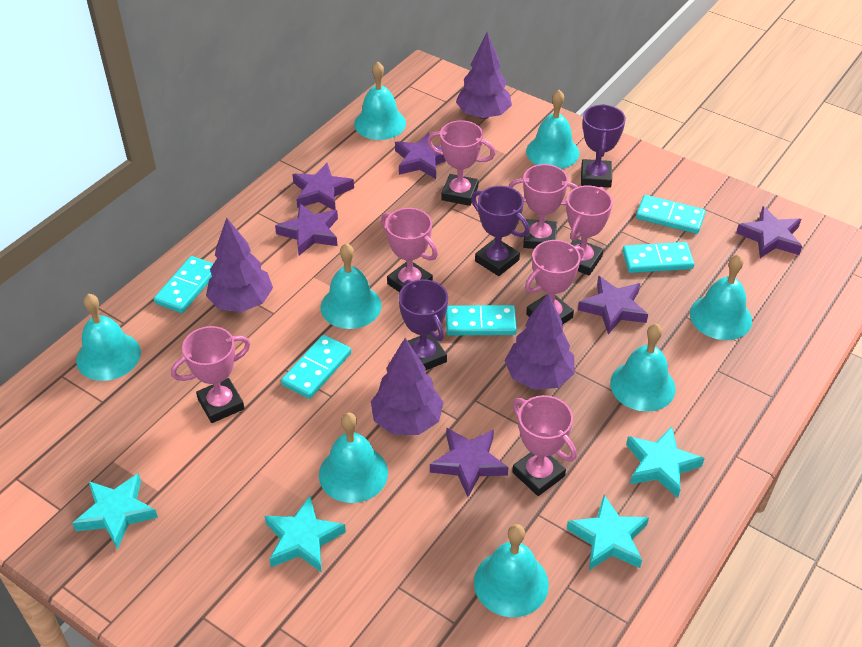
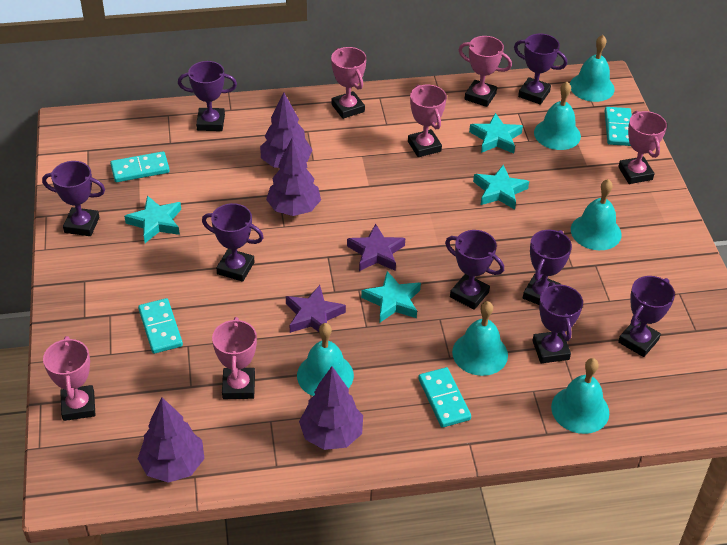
pink trophy: 7 -> 6
purple star: 6 -> 2
purple trophy: 3 -> 8
turquoise bell: 8 -> 6
turquoise domino: 5 -> 4

